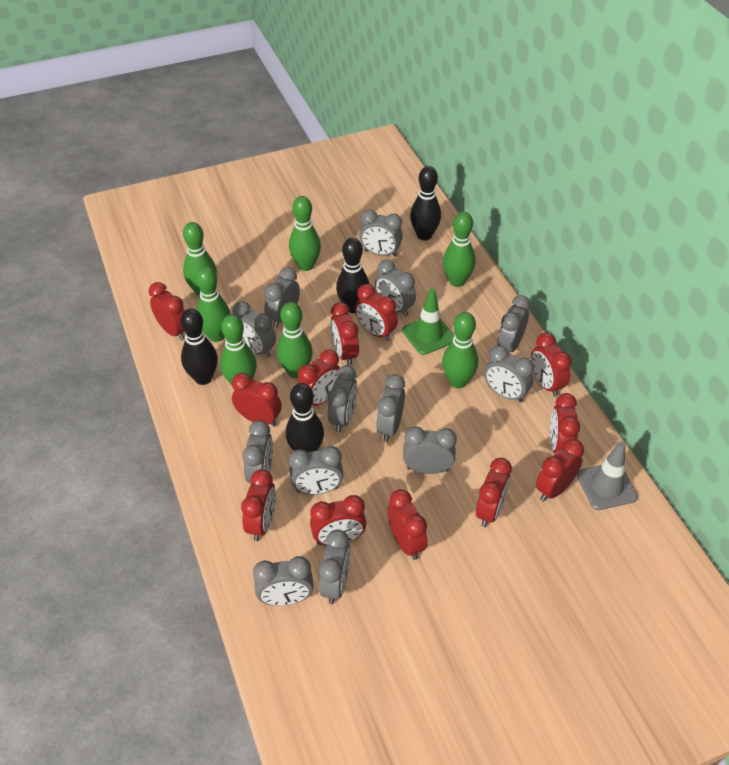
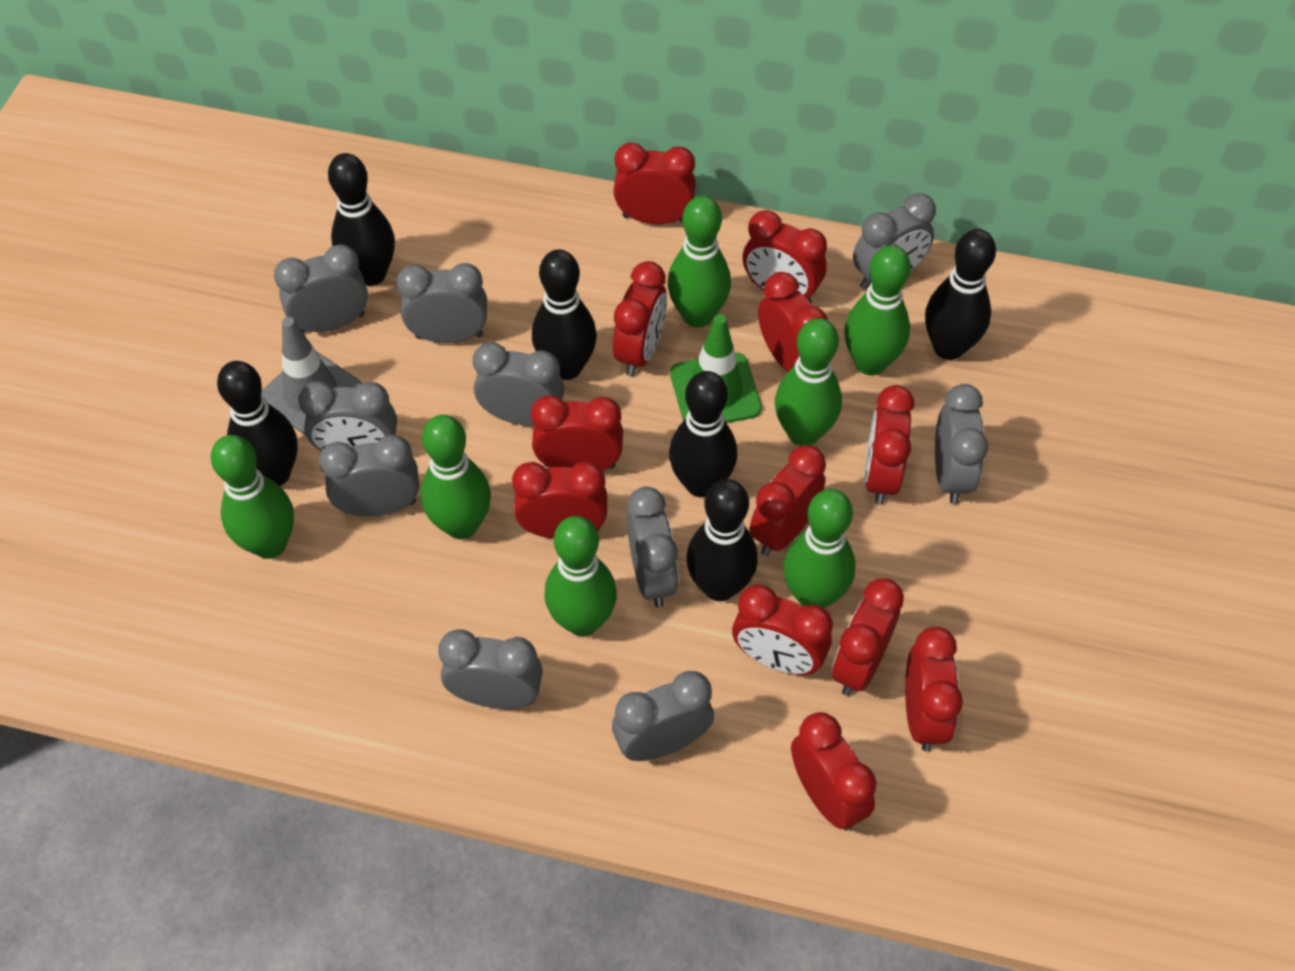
black bowling pin: 4 -> 6
grey clock: 13 -> 10

